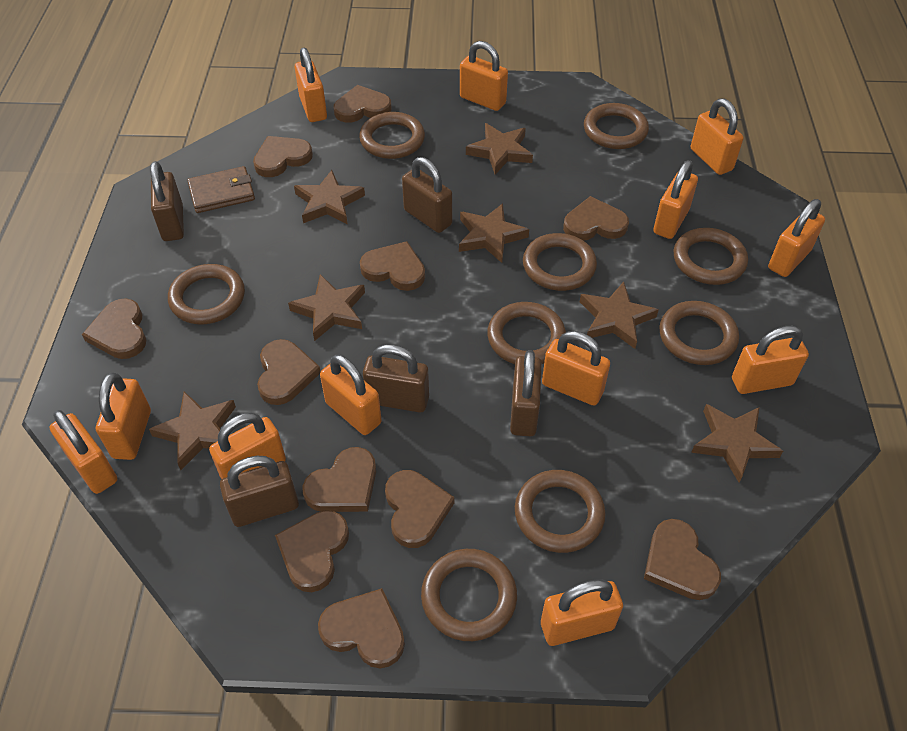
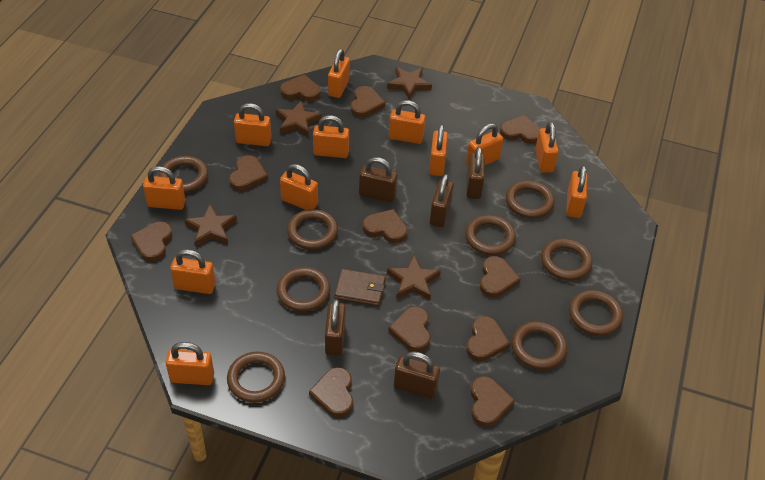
brown star: 7 -> 4

